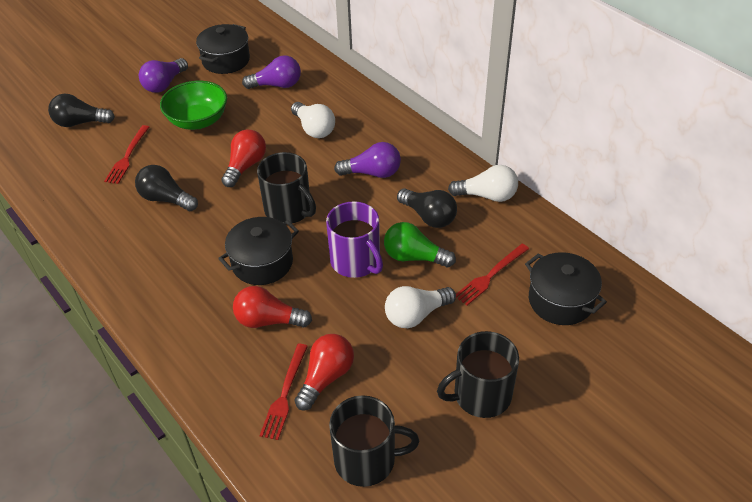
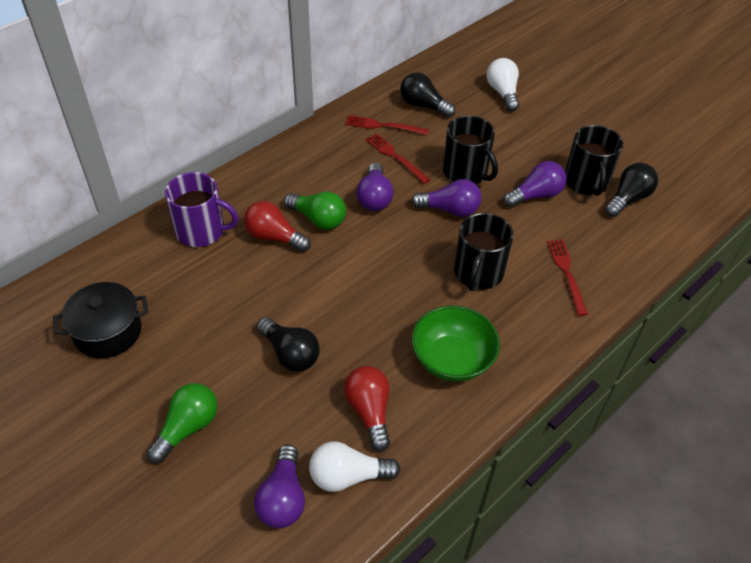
black pot: 3 -> 1
green light bulb: 1 -> 2
purple light bulb: 3 -> 4
red light bulb: 3 -> 2
white light bulb: 3 -> 2

